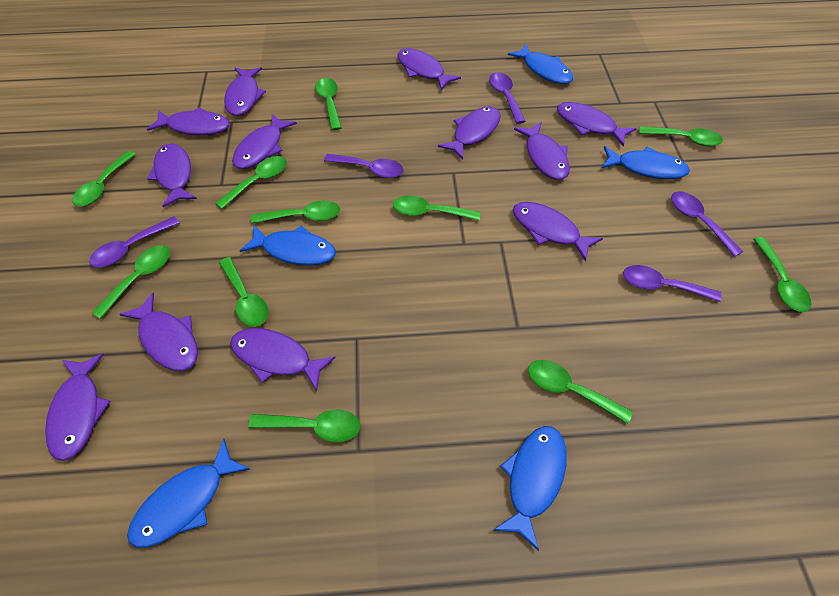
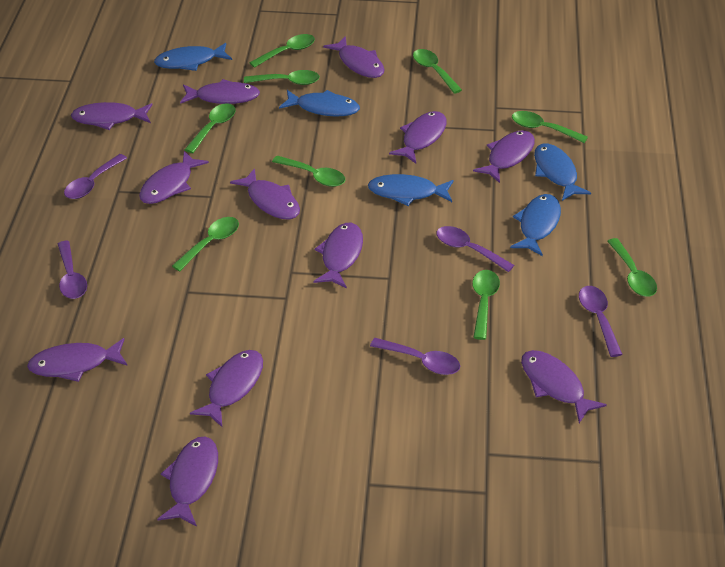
green spoon: 11 -> 9

